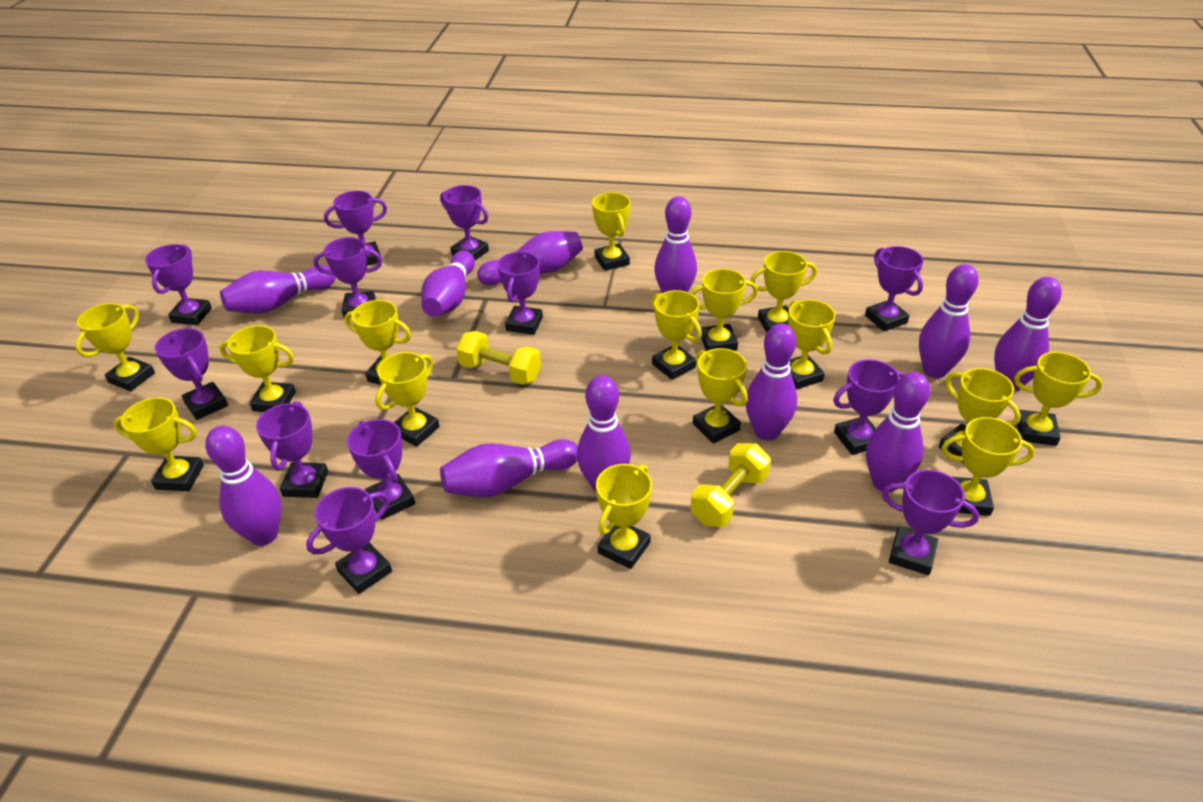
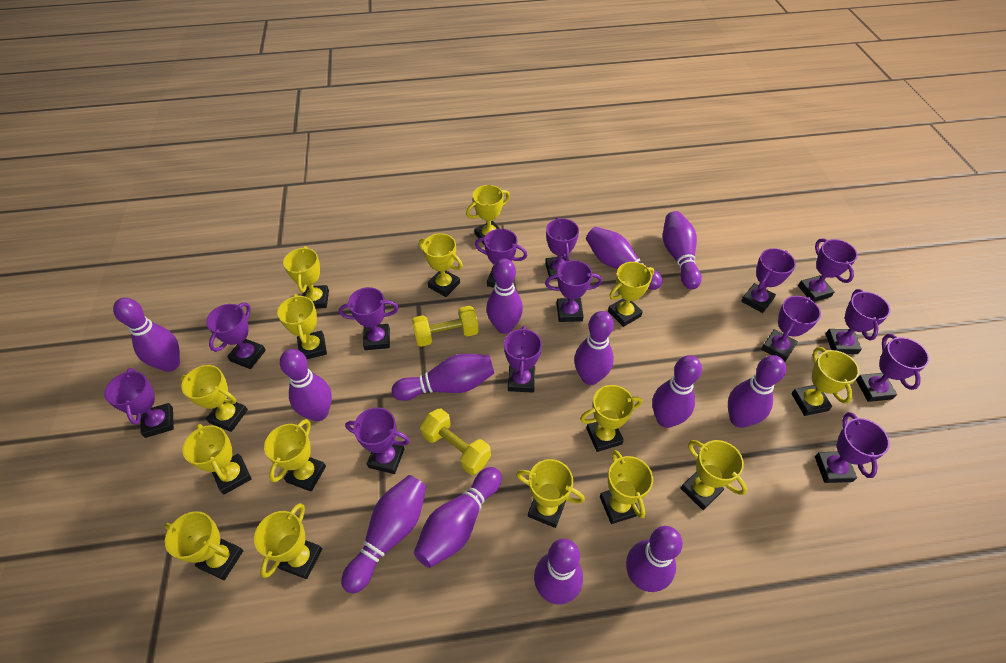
purple bowling pin: 11 -> 13
purple trophy: 12 -> 14

